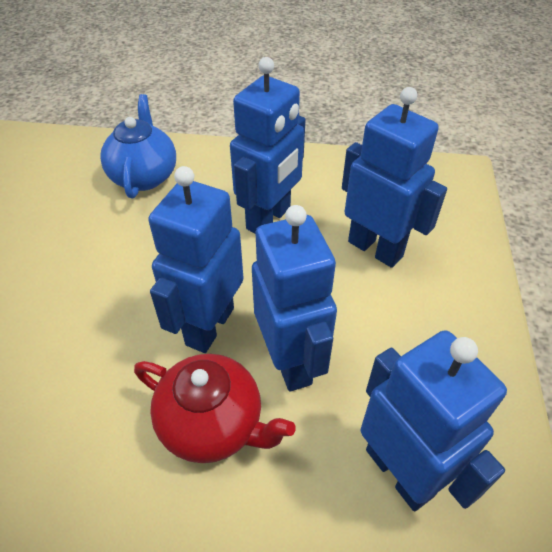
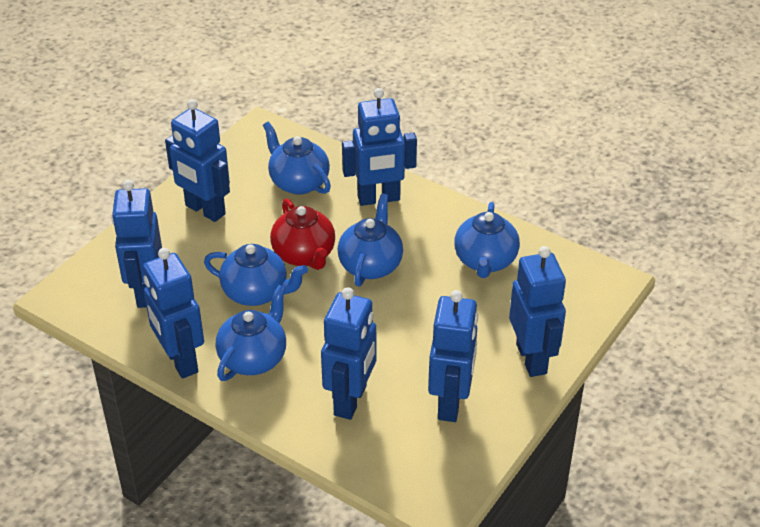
blue robot: 5 -> 7
blue teapot: 1 -> 5

